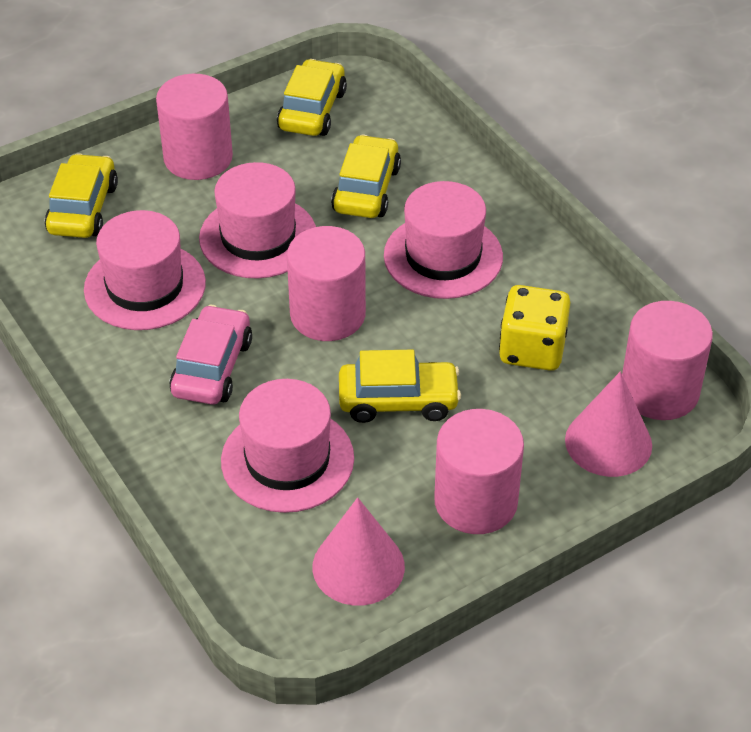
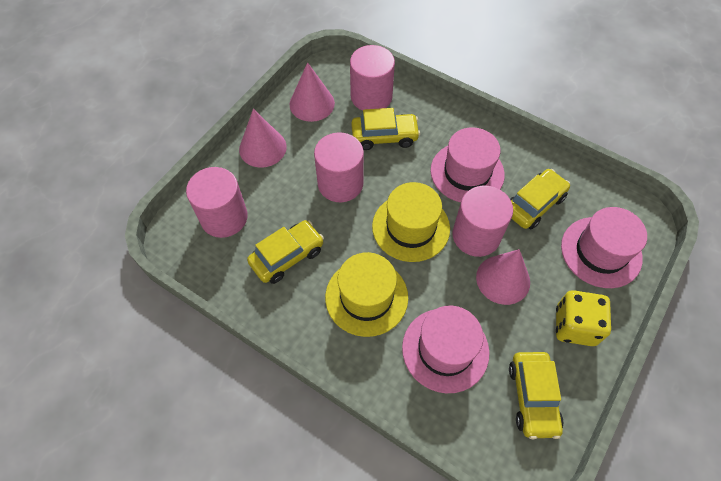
pink car: 1 -> 0
pink cone: 2 -> 3
pink hat: 4 -> 3
yellow hat: 0 -> 2

